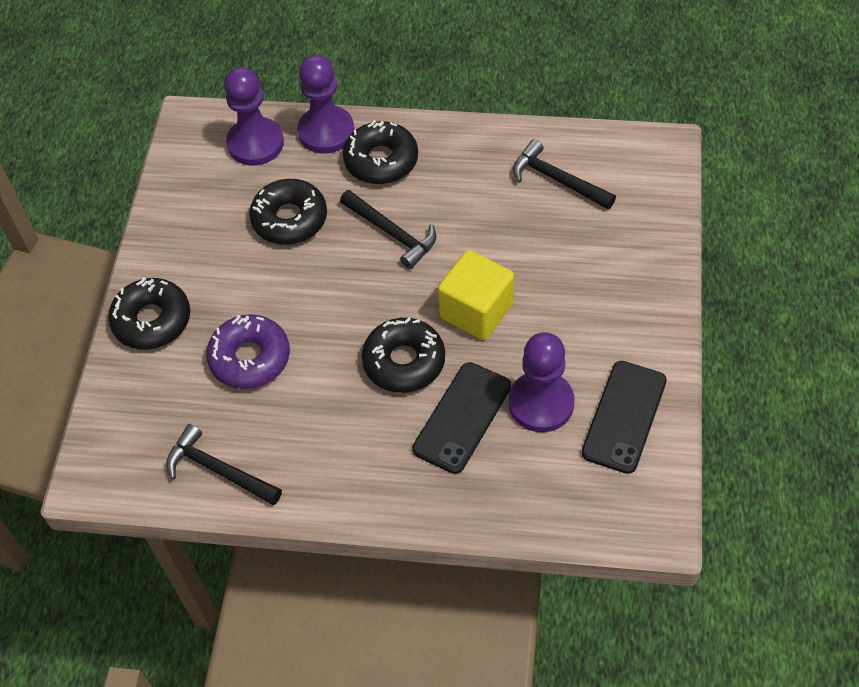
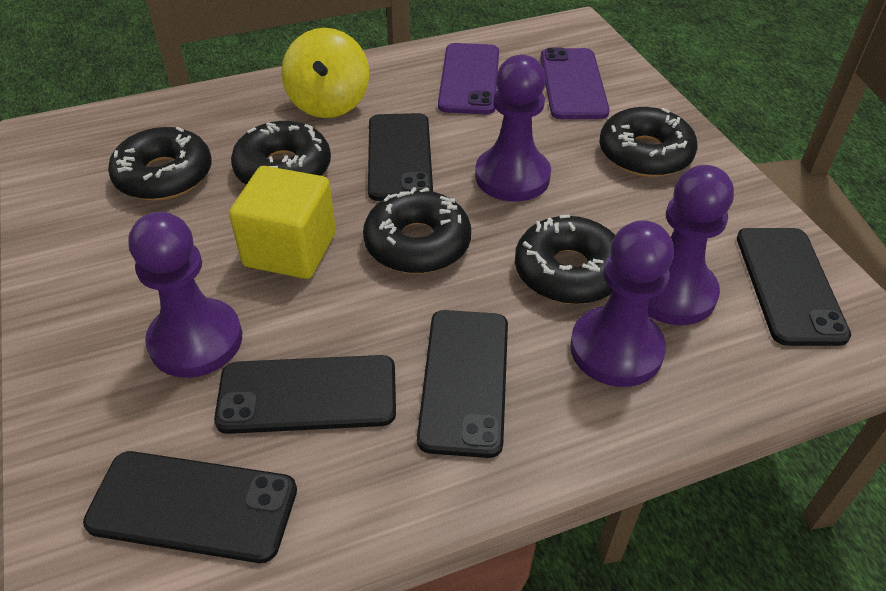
black donut: 4 -> 5
black hammer: 3 -> 0
black phone: 2 -> 5
purple donut: 1 -> 0
purple pawn: 3 -> 4
purple phone: 0 -> 2
yellow spinning top: 0 -> 1

